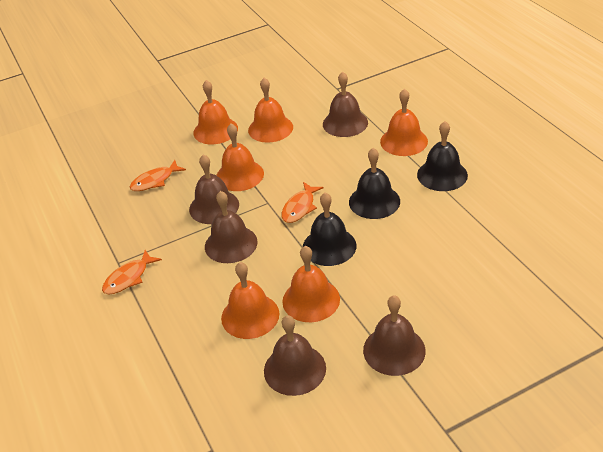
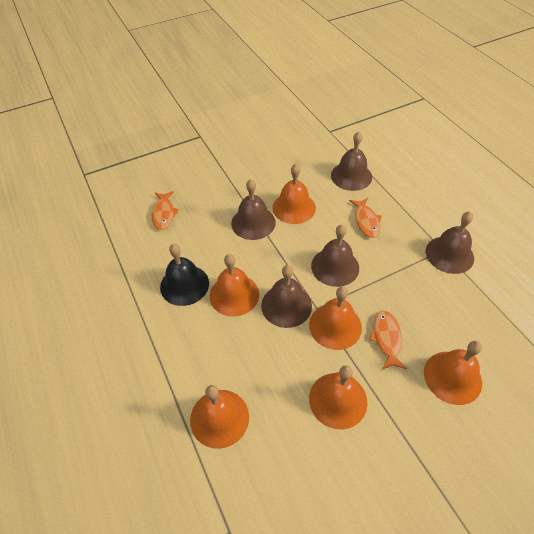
black bell: 3 -> 1

